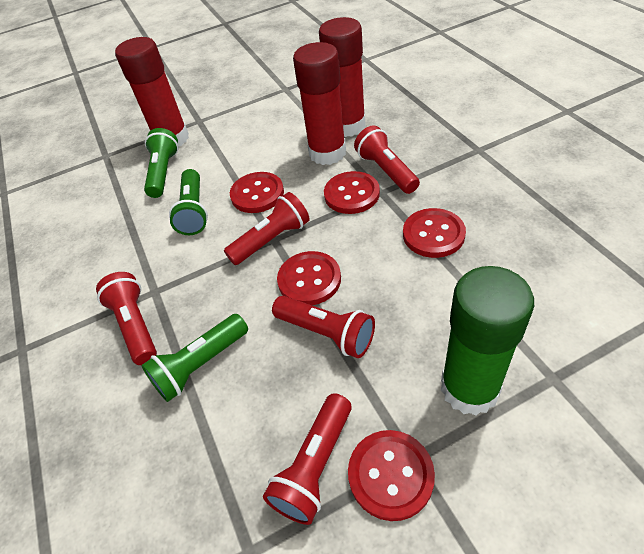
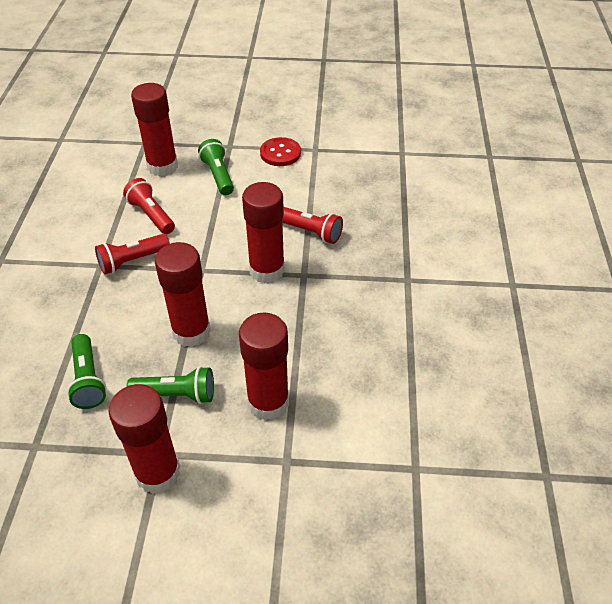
green glue stick: 1 -> 0
red button: 5 -> 1
red flashlight: 5 -> 3
red glue stick: 3 -> 5

